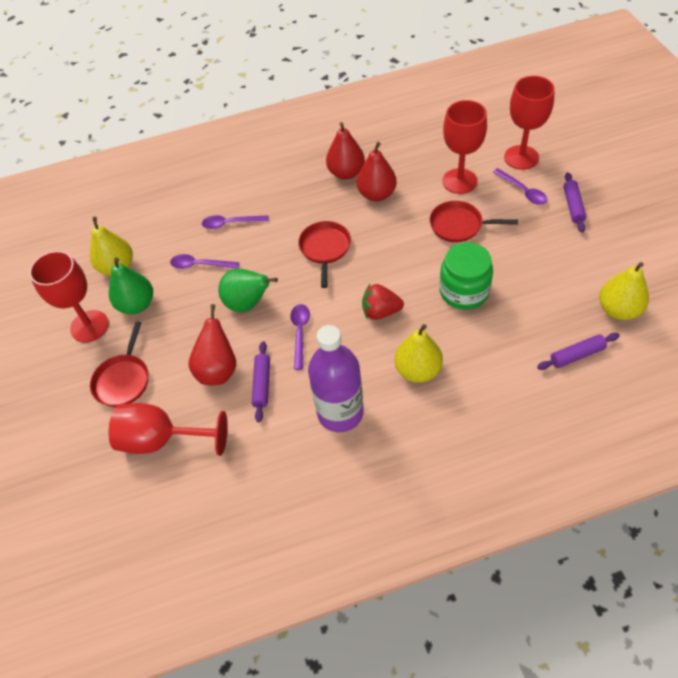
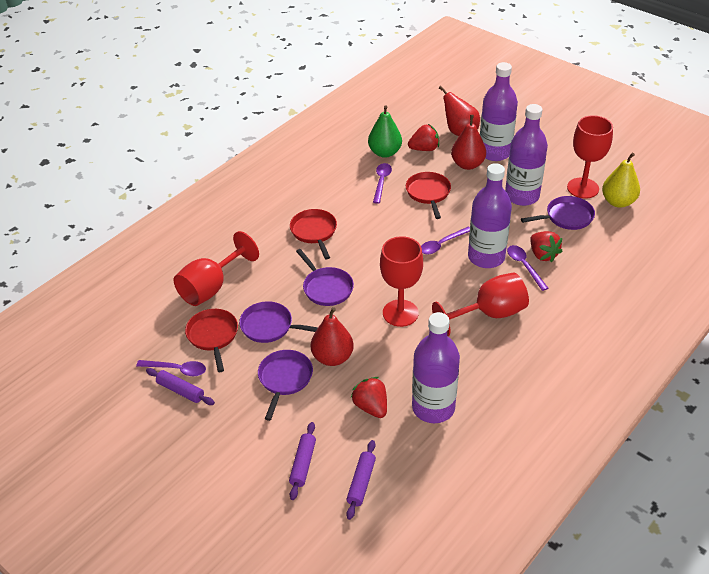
green jar: 1 -> 0
green pear: 2 -> 1
purple bottle: 1 -> 4
purple pan: 0 -> 4
red strawberry: 1 -> 3
yellow pear: 3 -> 1

